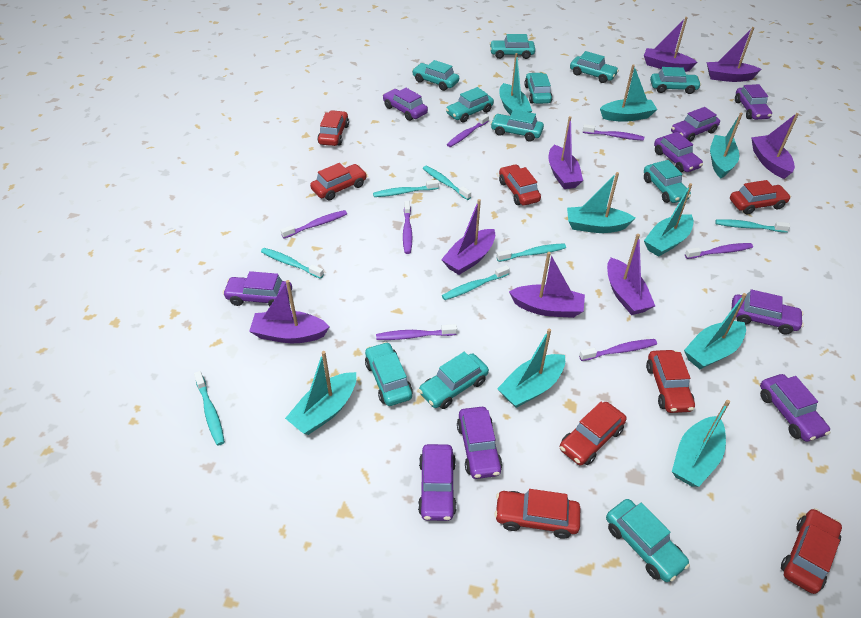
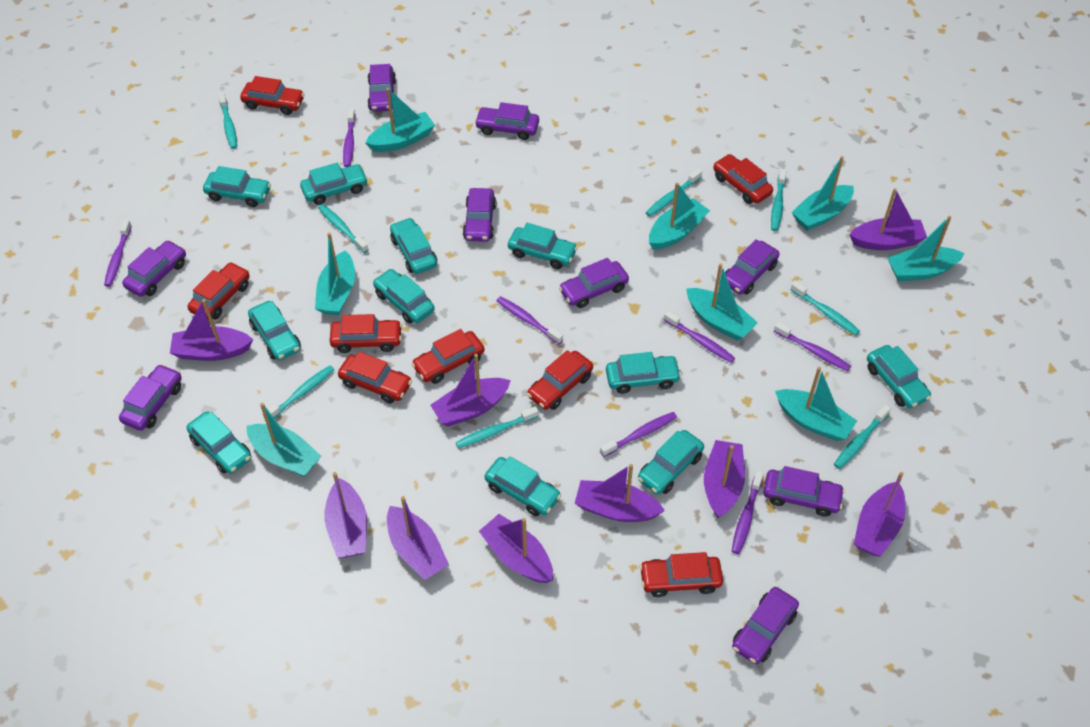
purple boat: 8 -> 9
turquoise boat: 9 -> 8
turquoise toothbrush: 7 -> 8

